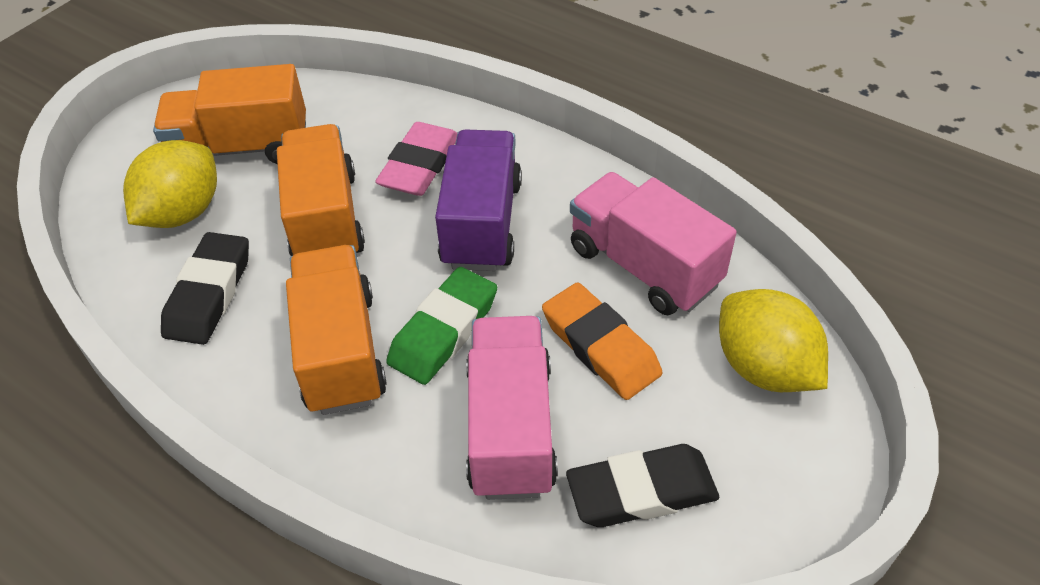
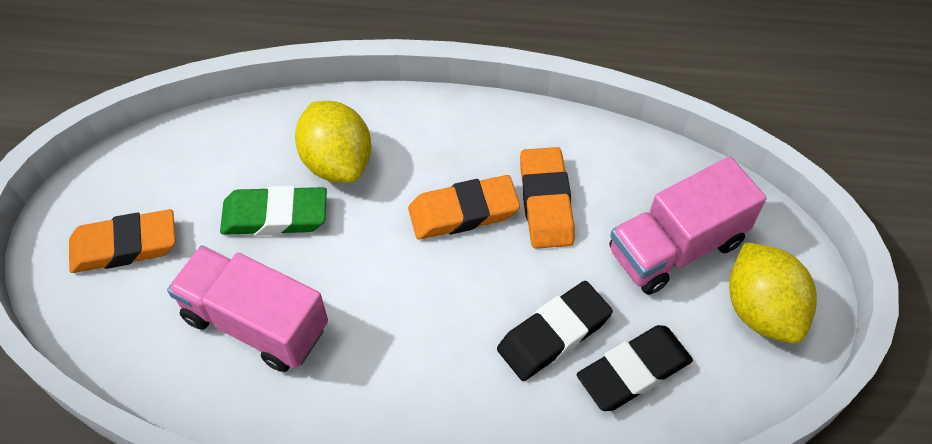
orange eraser: 1 -> 3
orange truck: 3 -> 0
pink eraser: 1 -> 0
purple truck: 1 -> 0

